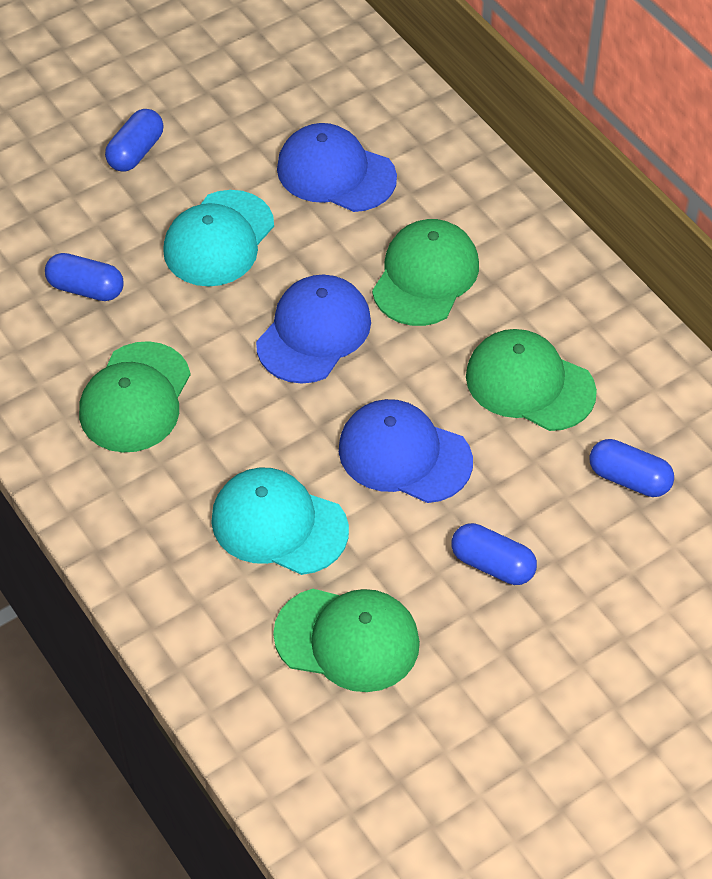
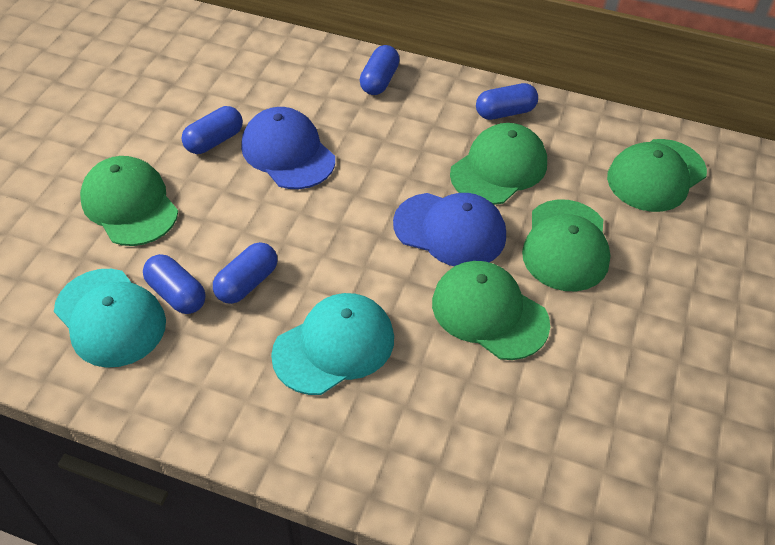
blue cap: 3 -> 2
blue capsule: 4 -> 5
green cap: 4 -> 5

